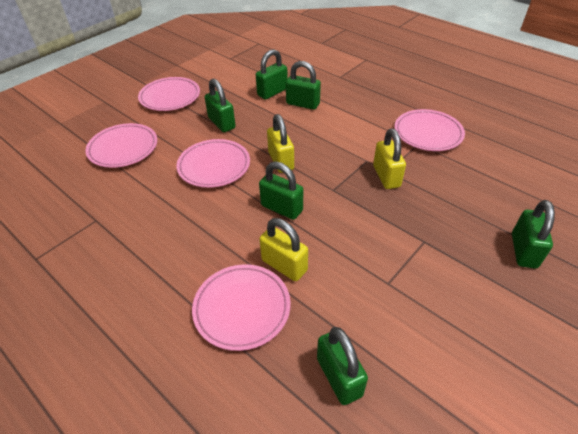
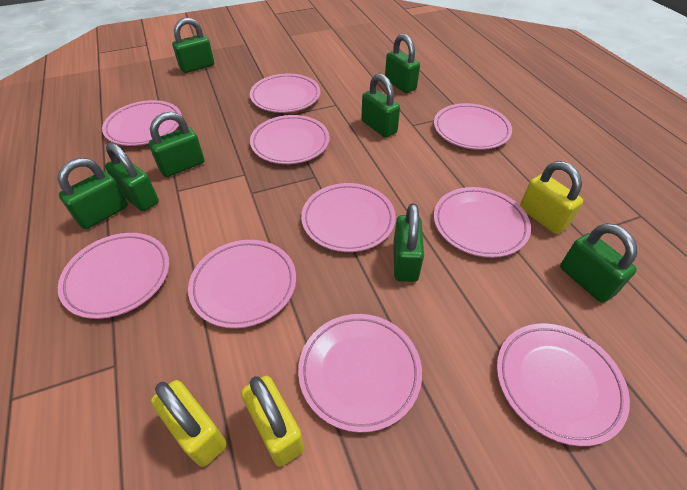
green padlock: 6 -> 8
pink plate: 5 -> 10

